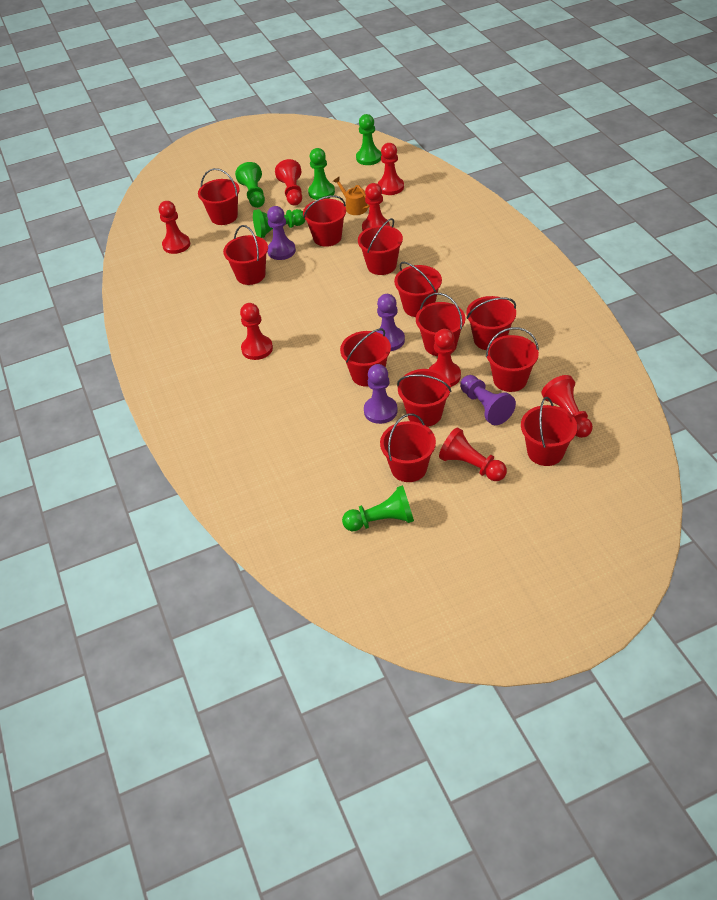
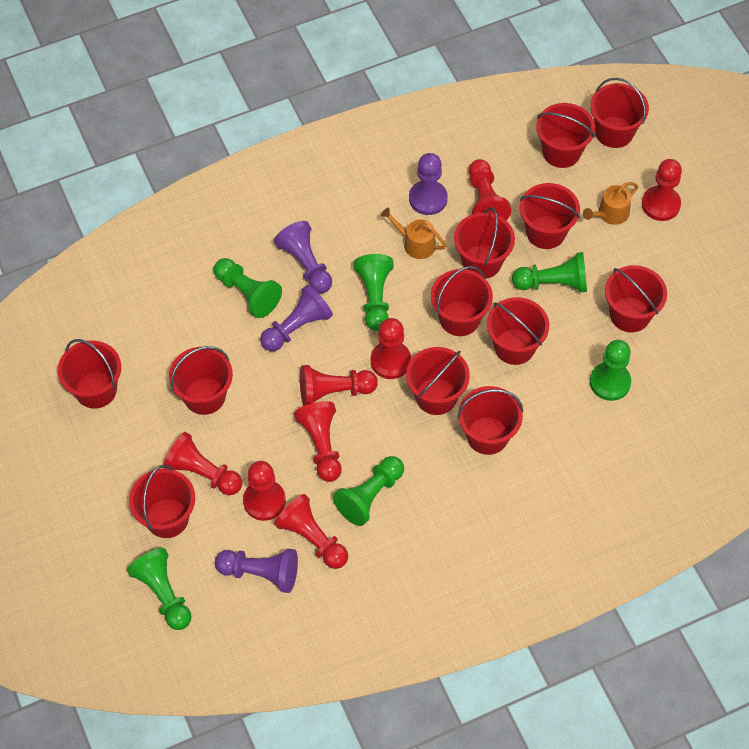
green pawn: 5 -> 6
orange watering can: 1 -> 2

